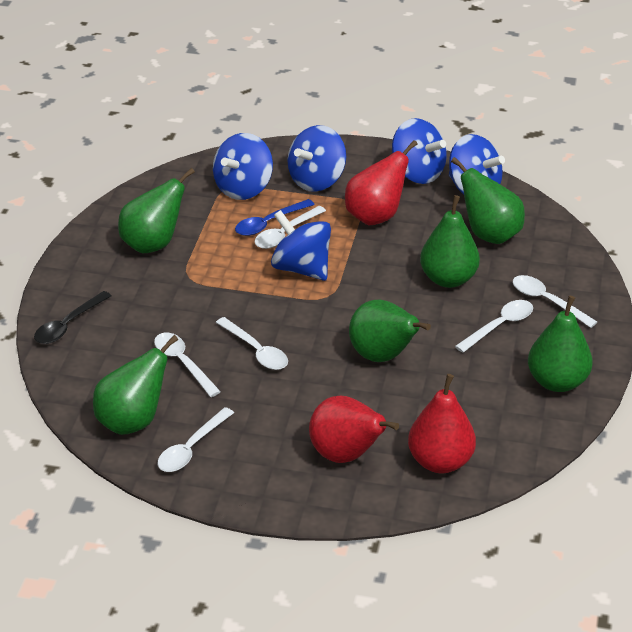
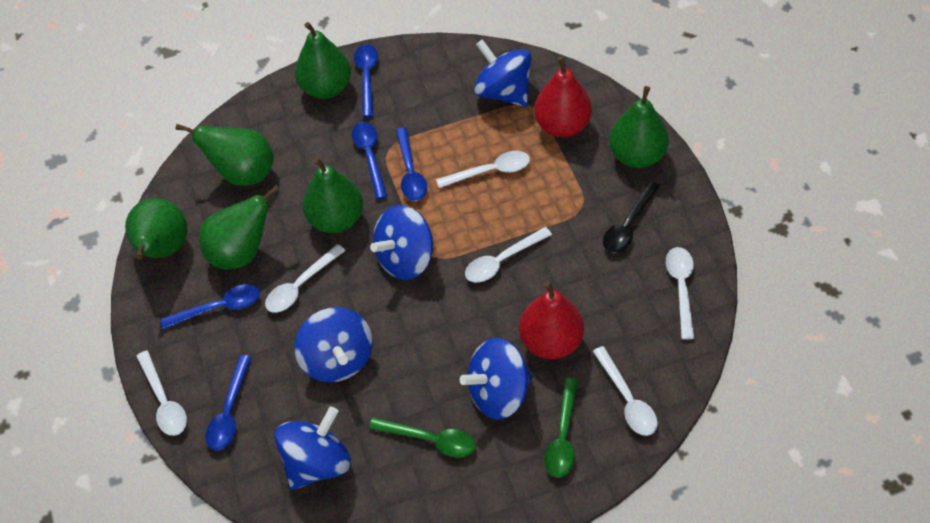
blue spoon: 1 -> 5
green spoon: 0 -> 2
red pear: 3 -> 2

